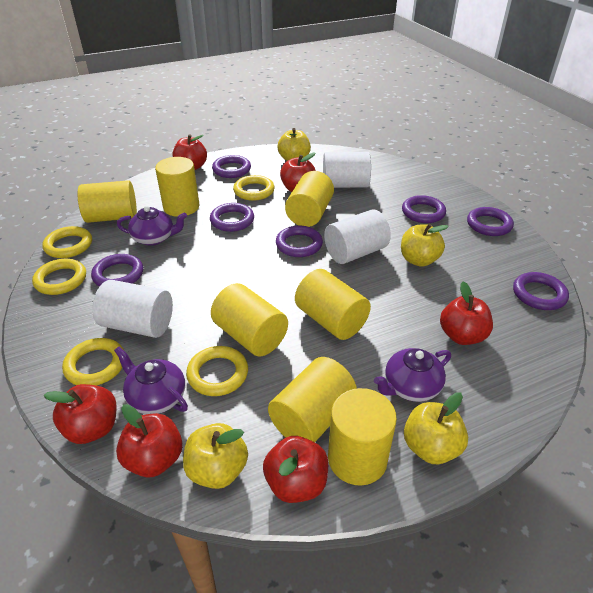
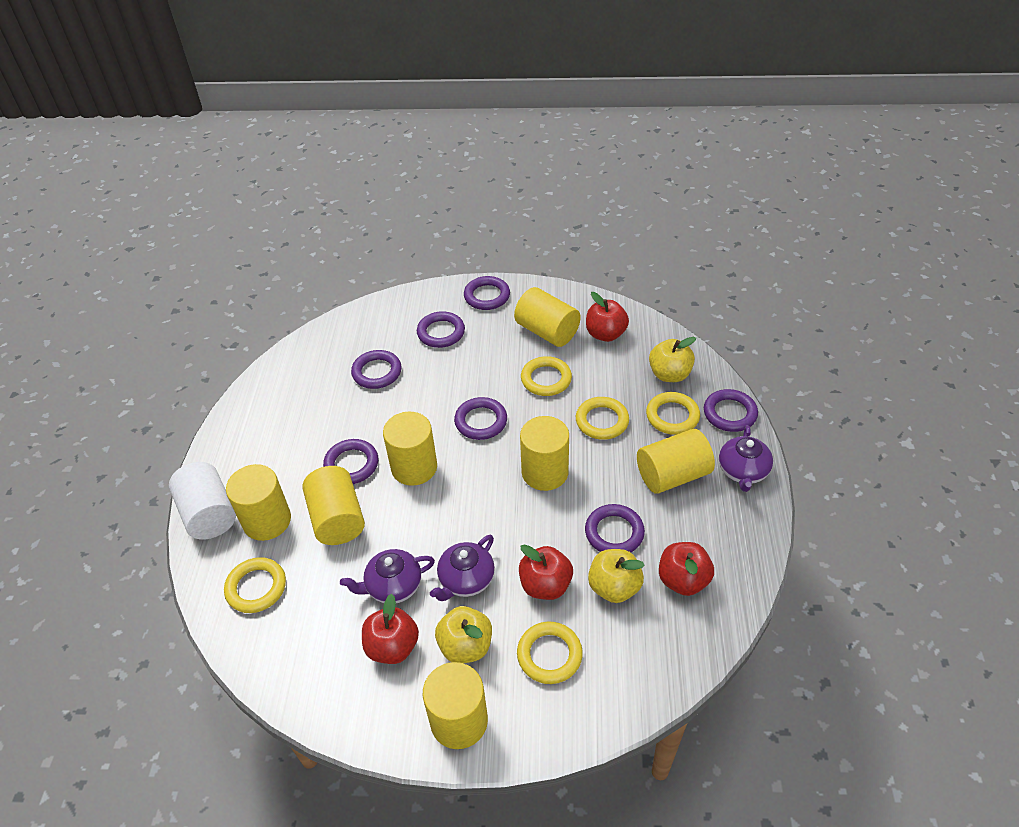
red apple: 6 -> 4
white cylinder: 3 -> 1
yellow apple: 4 -> 3

